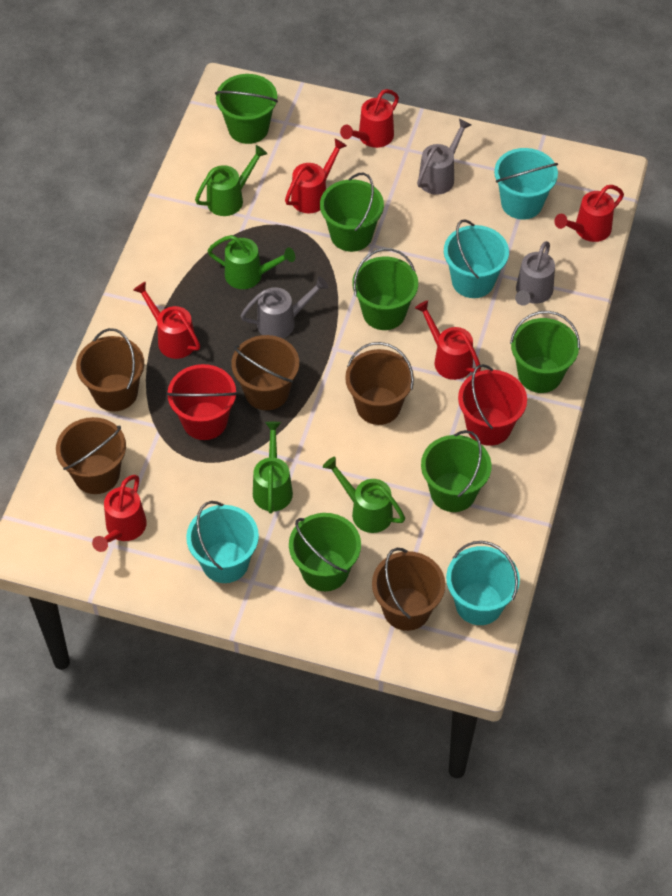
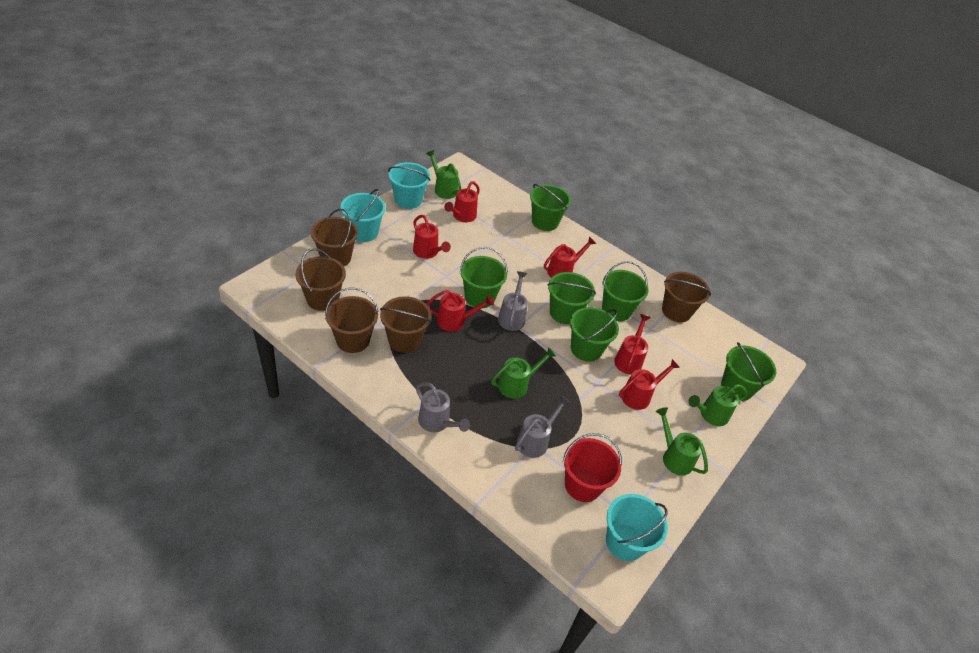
red bucket: 2 -> 1
turquoise bucket: 4 -> 3

